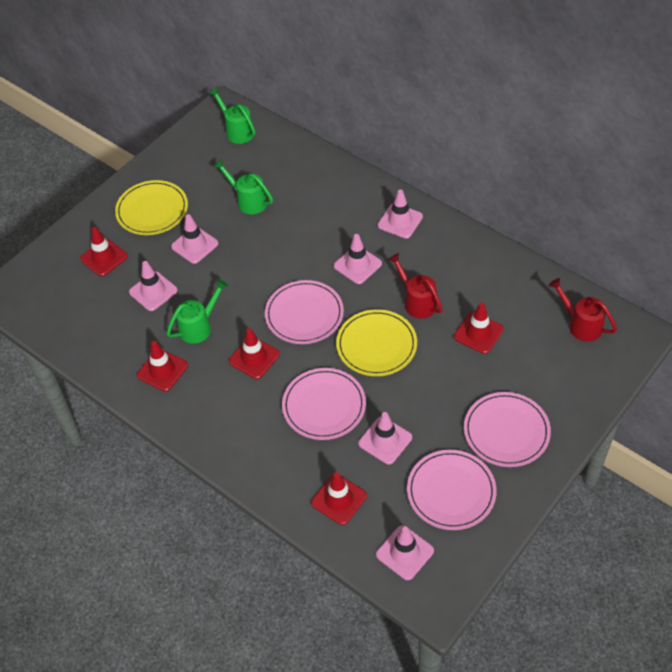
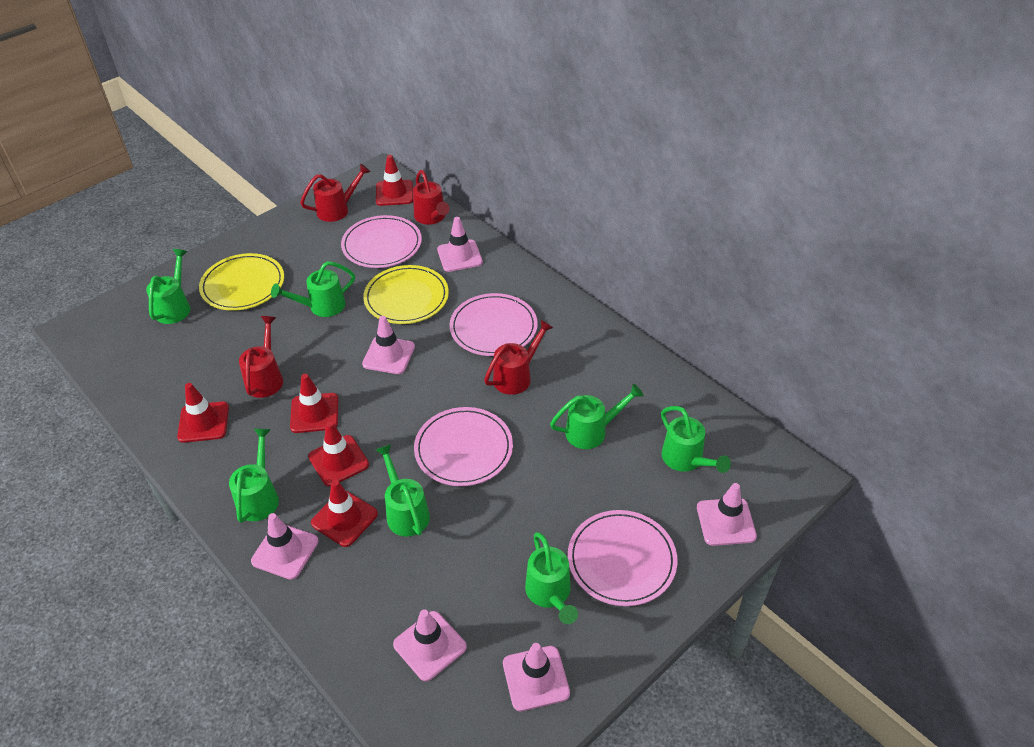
green watering can: 3 -> 7
red watering can: 2 -> 4

